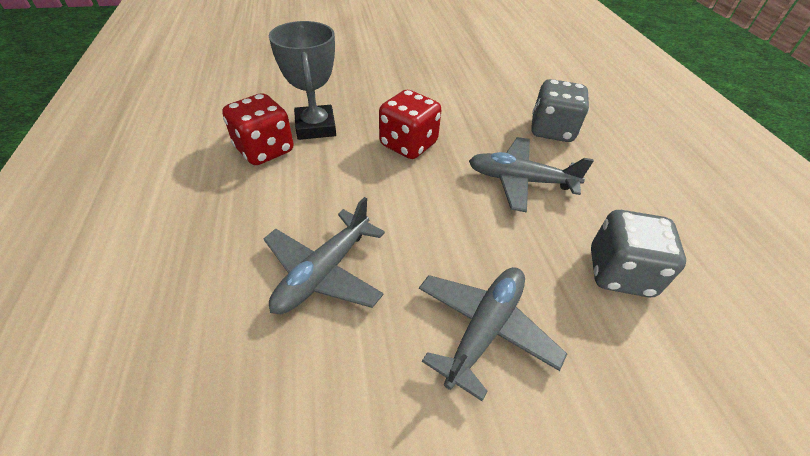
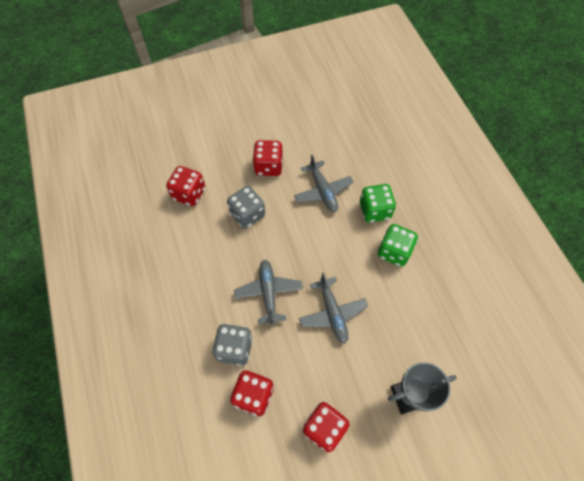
green dice: 0 -> 2
red dice: 2 -> 4

